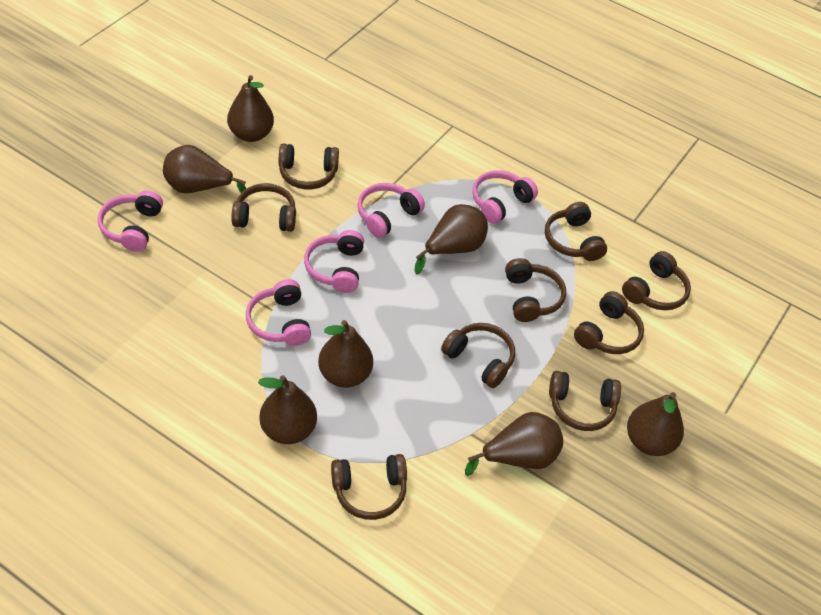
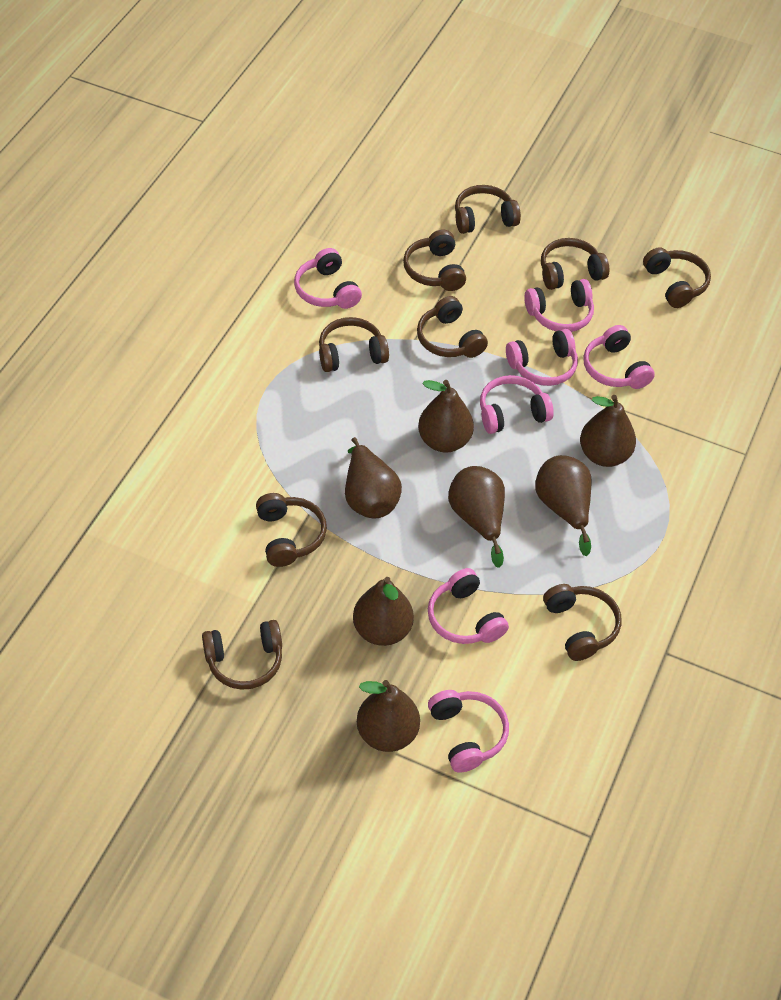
pink headphones: 5 -> 7

